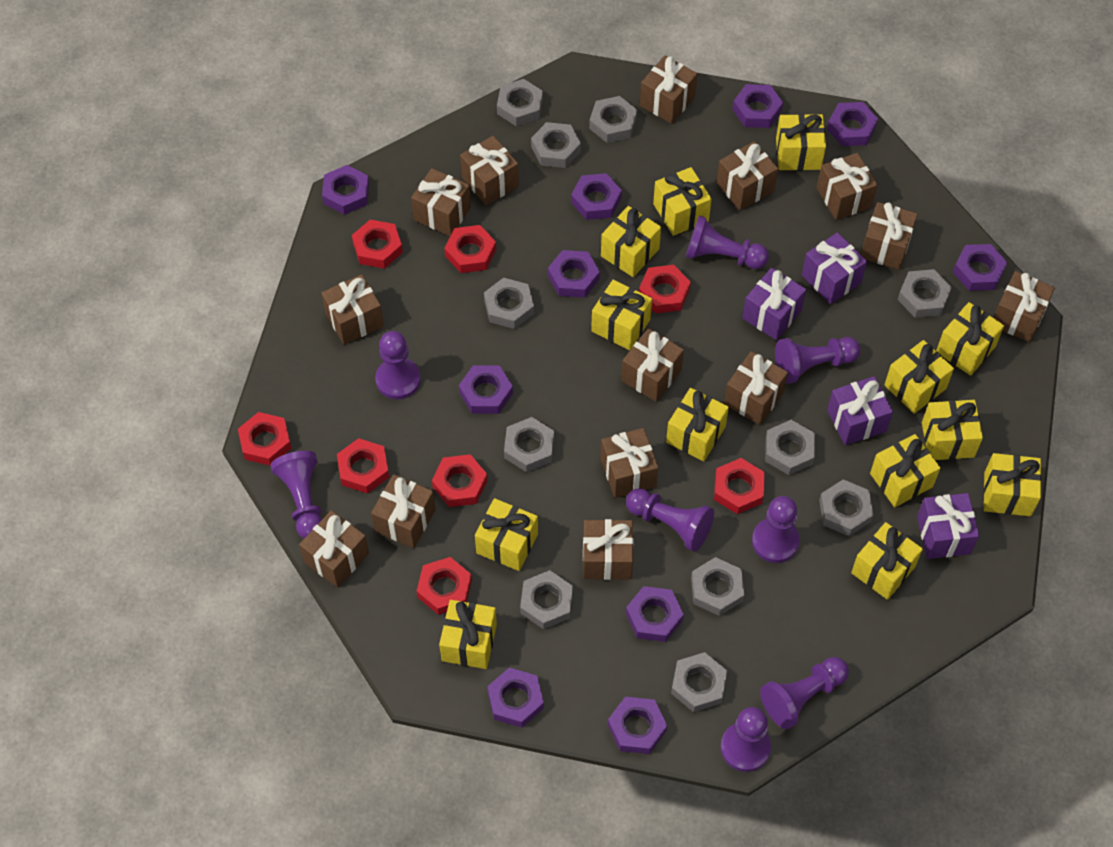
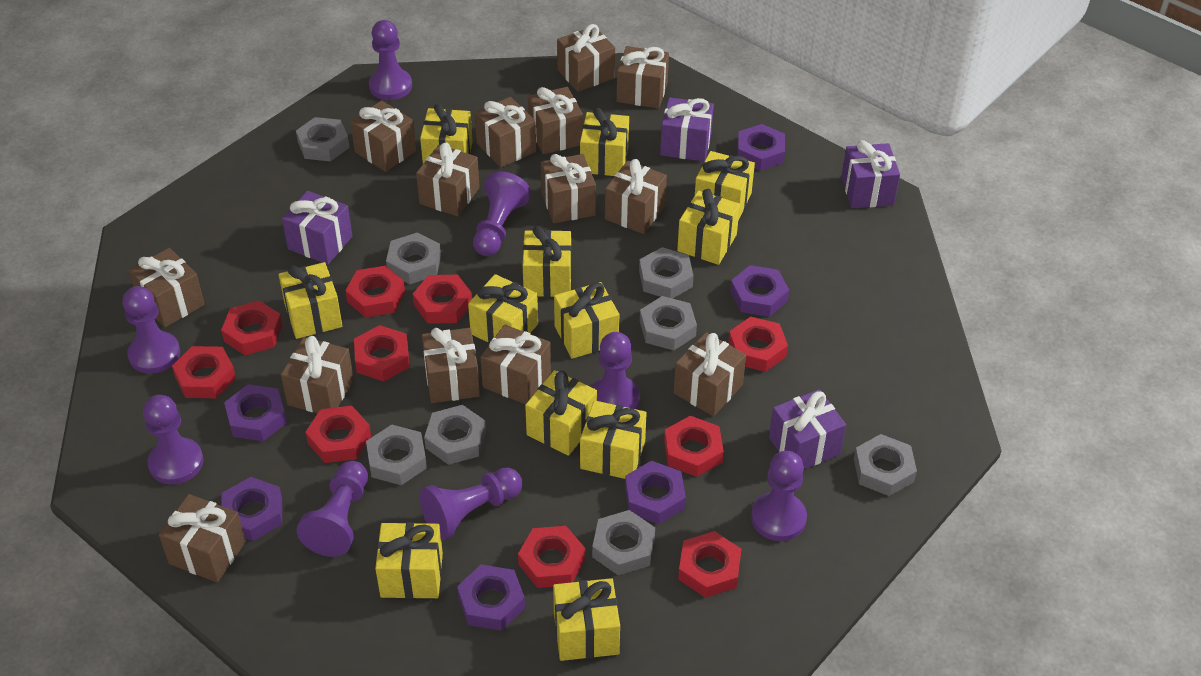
grey nut: 11 -> 8
purple nut: 10 -> 6
red nut: 8 -> 10
yellow gift: 13 -> 12

